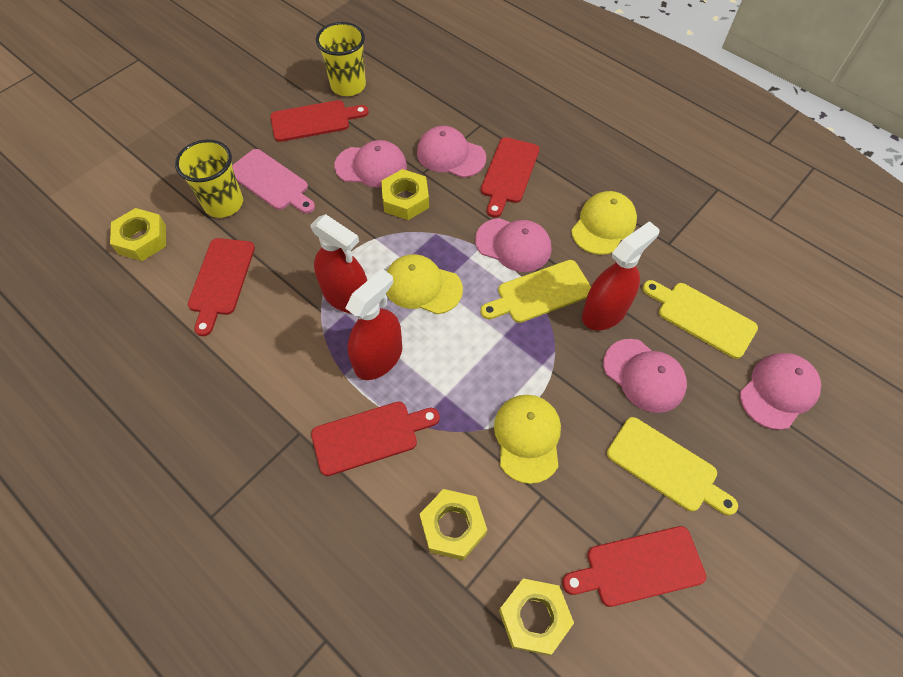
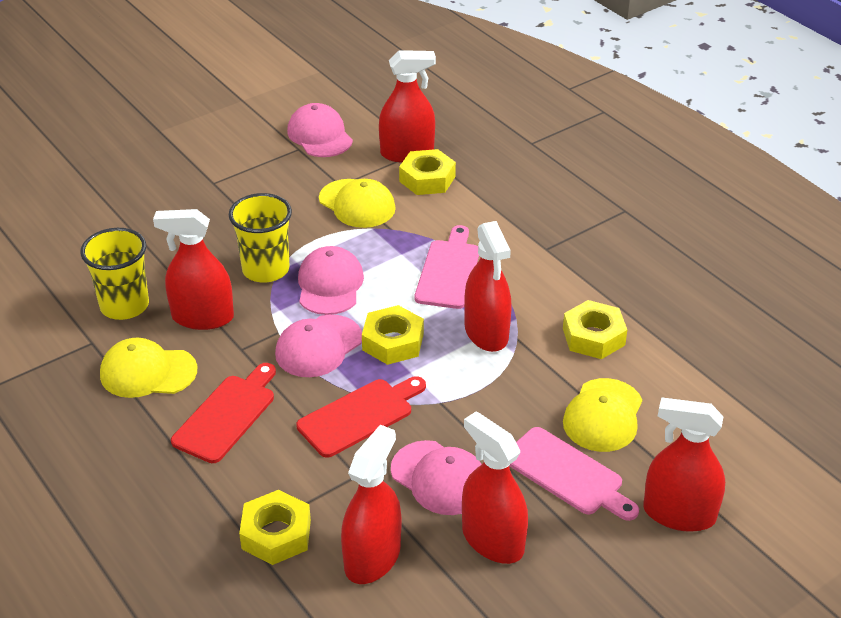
pink cap: 5 -> 4
pink cutting board: 1 -> 2
red cutting board: 5 -> 2
red spray bottle: 3 -> 6
yellow cutting board: 3 -> 0

